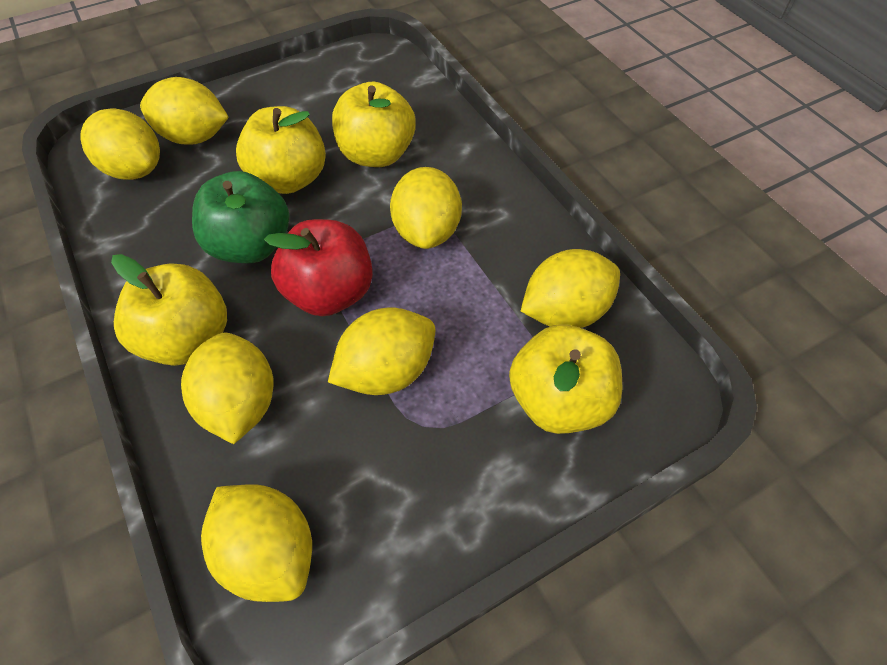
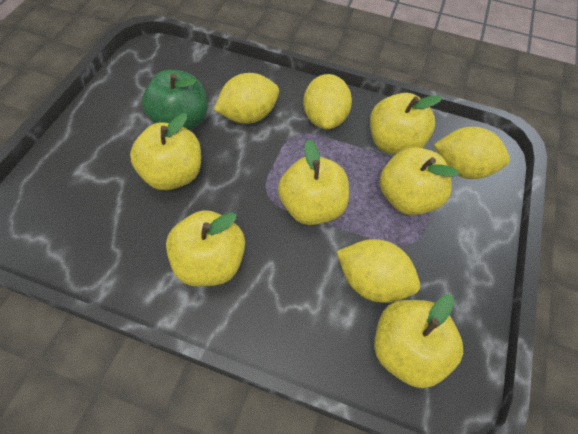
red apple: 1 -> 0
yellow apple: 4 -> 6
yellow lemon: 7 -> 4

